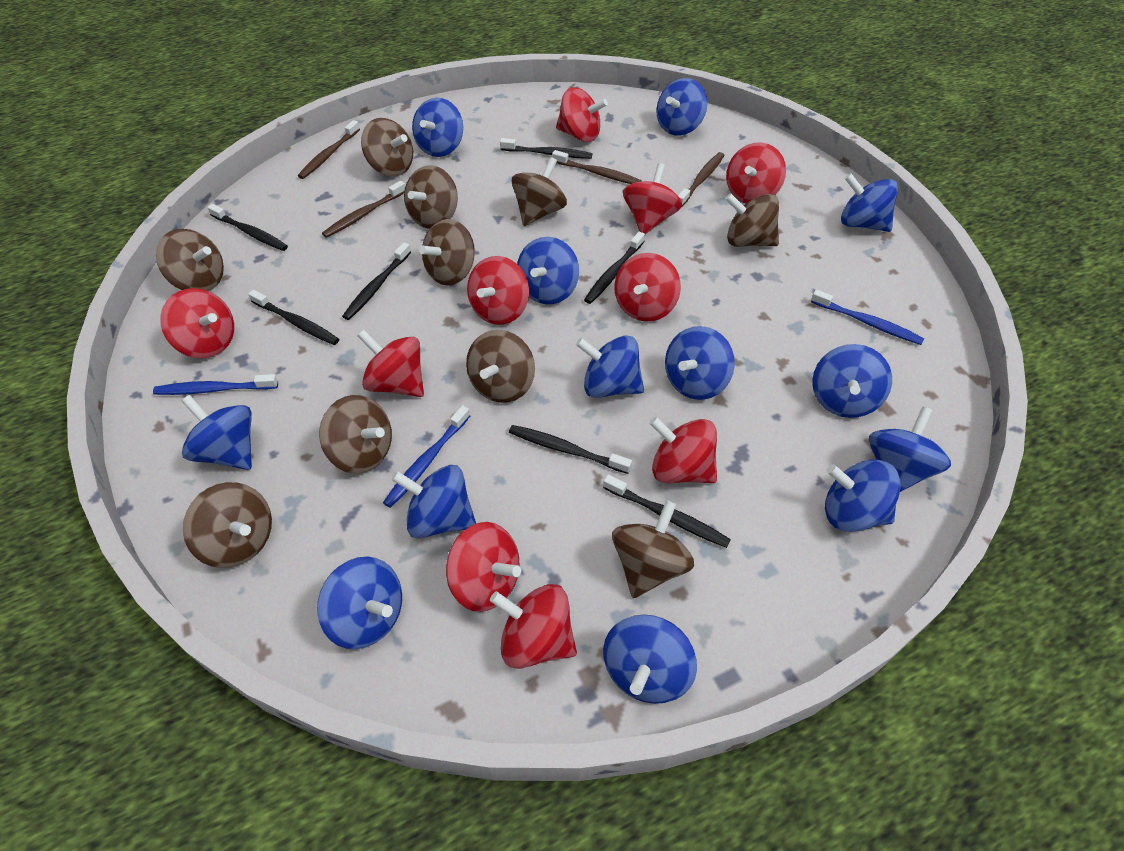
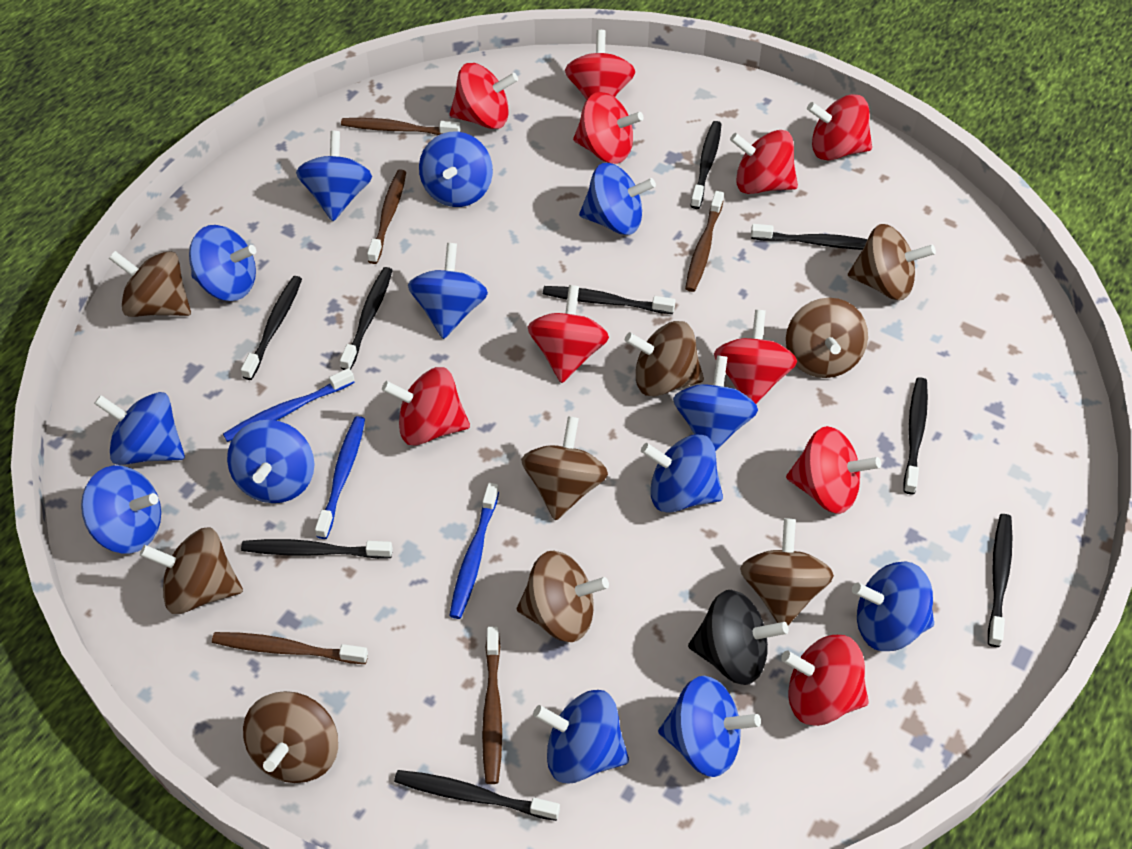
black spinning top: 0 -> 1
black toothbrush: 7 -> 9
brown spinning top: 10 -> 9
brown toothbrush: 4 -> 5

